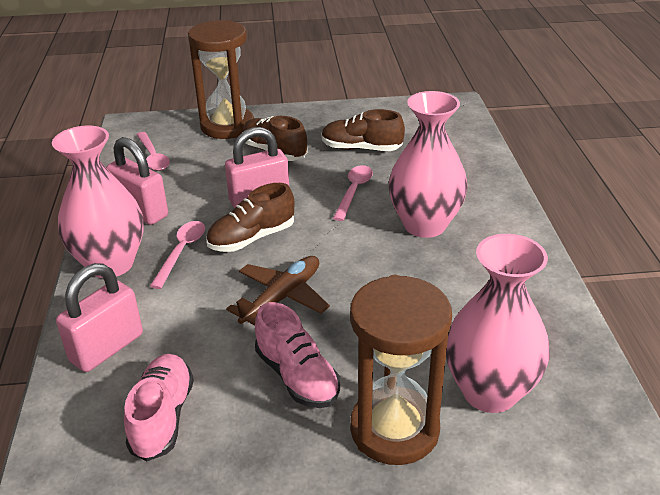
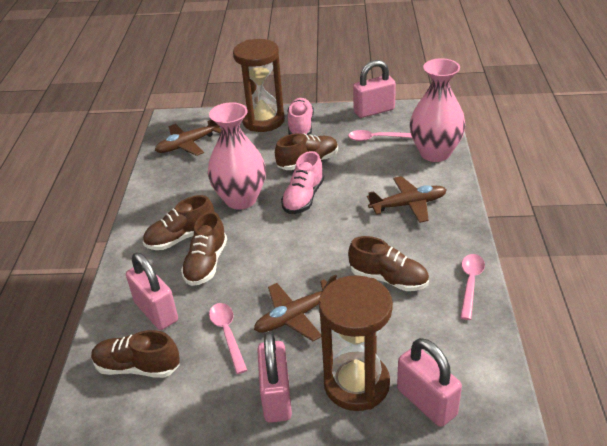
brown plane: 1 -> 3
brown shoe: 3 -> 5
pink padlock: 3 -> 4
pink vase: 3 -> 2

